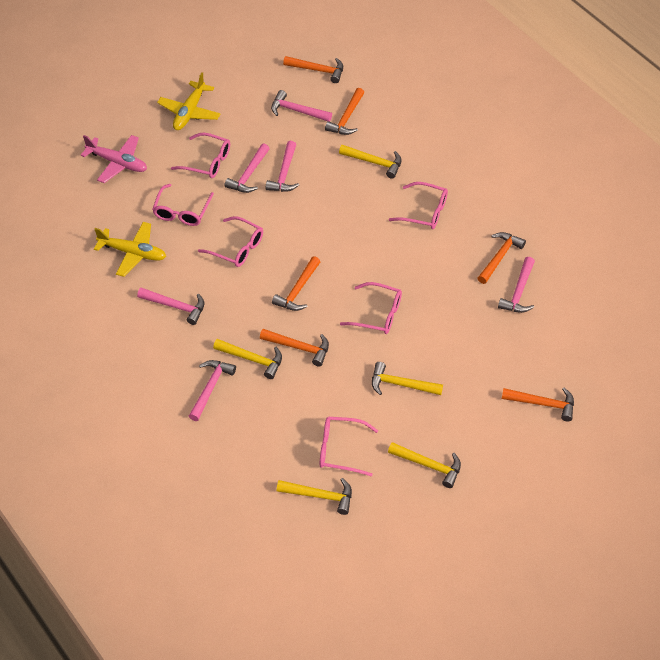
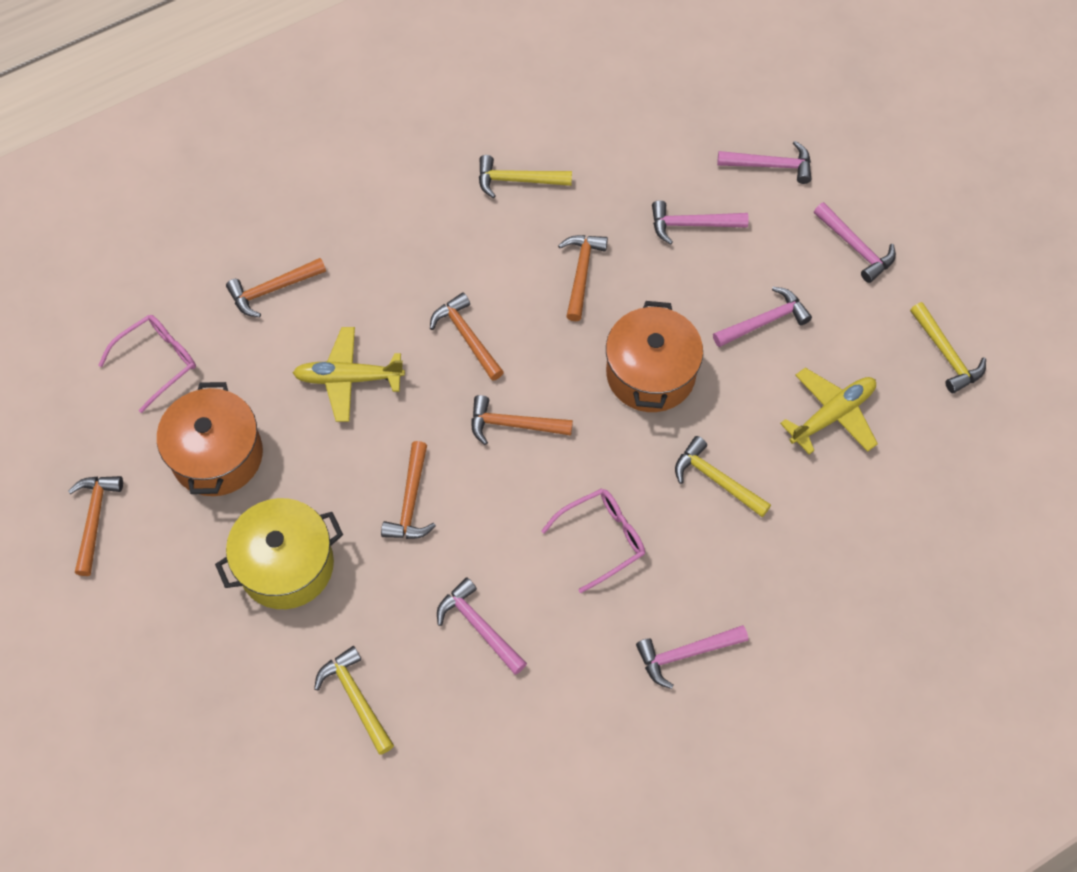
orange pot: 0 -> 2
pink glasses: 6 -> 2
pink plane: 1 -> 0
yellow hammer: 5 -> 4
yellow pot: 0 -> 1

